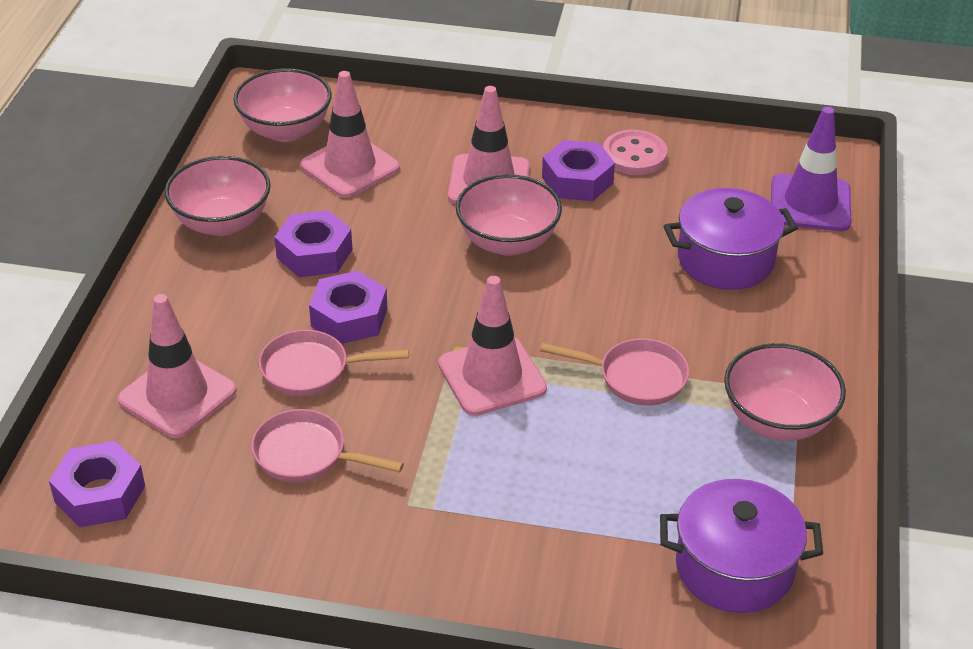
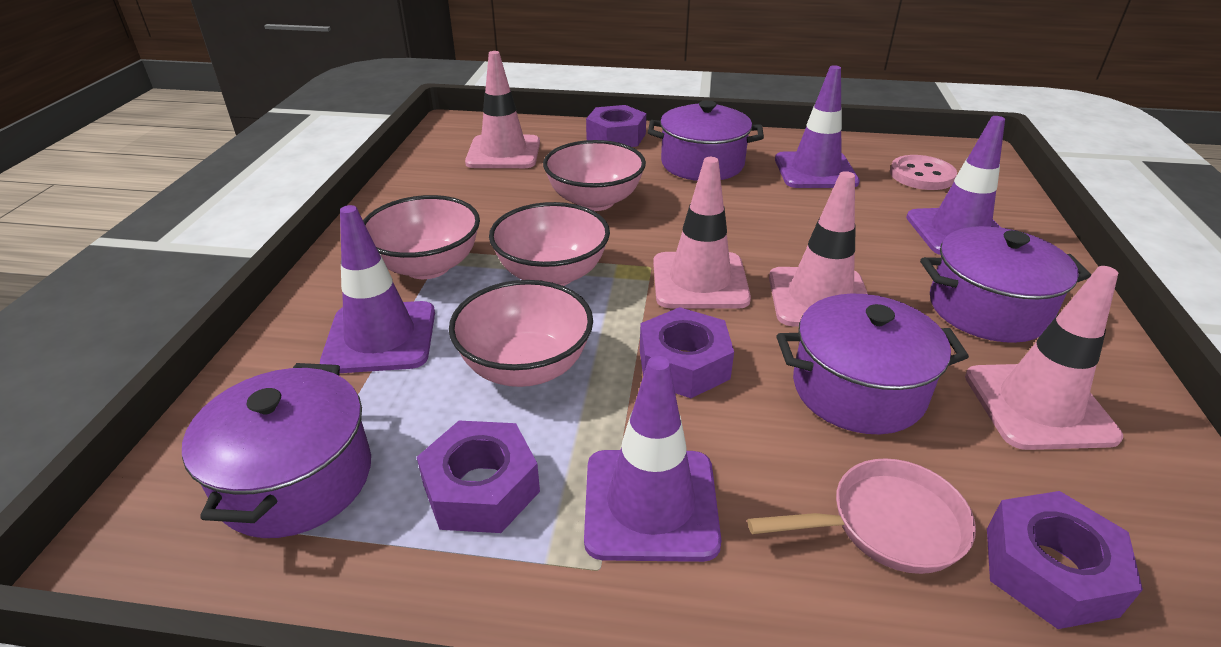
pink pan: 3 -> 1
purple pot: 2 -> 4
purple traffic cone: 1 -> 4

